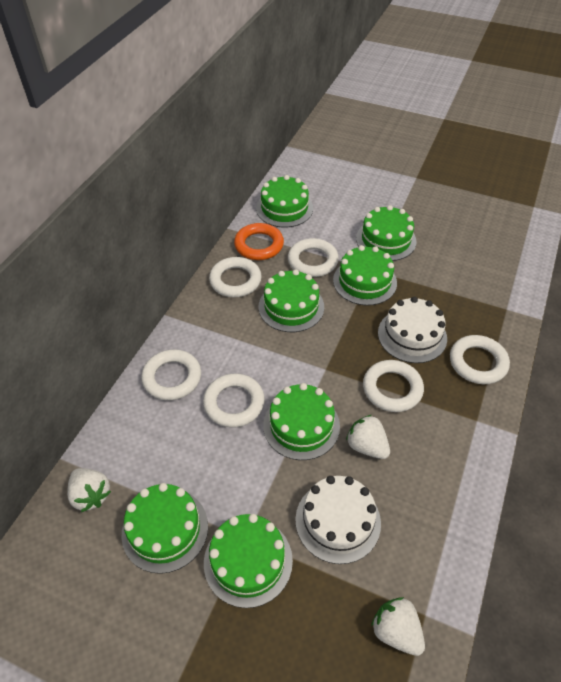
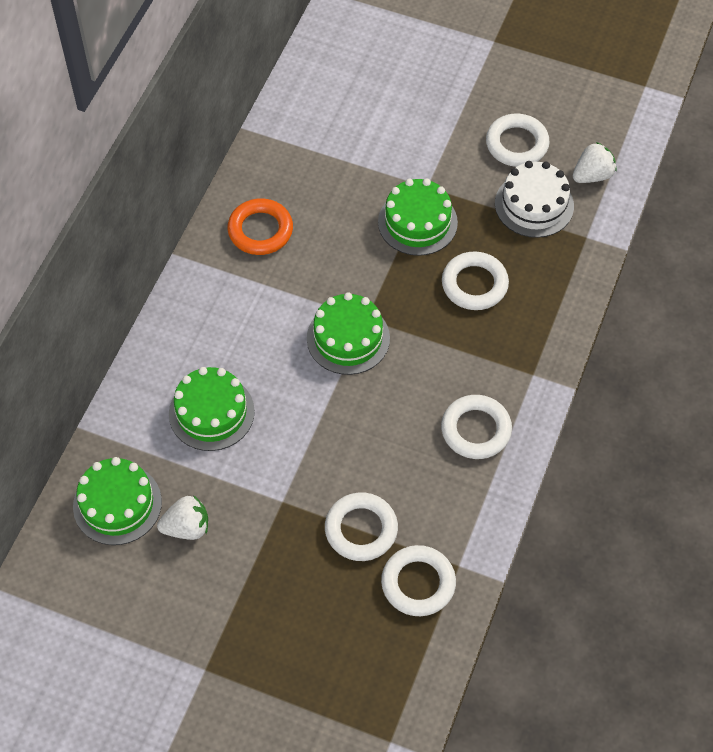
green cake: 7 -> 4
white cake: 2 -> 1
white ring: 6 -> 5
white strawberry: 3 -> 2

